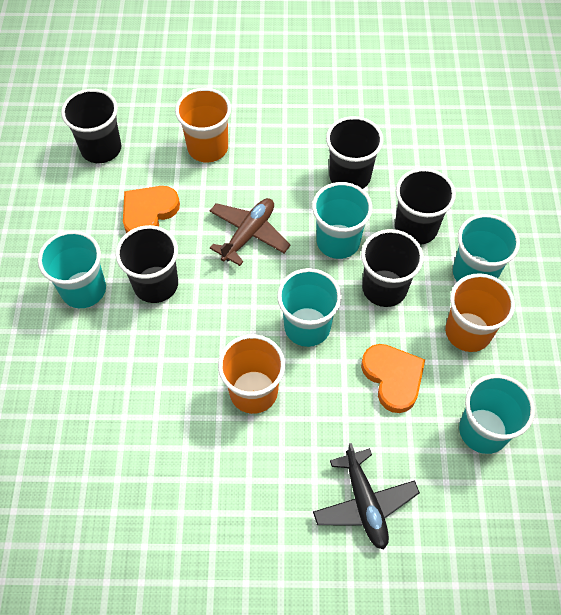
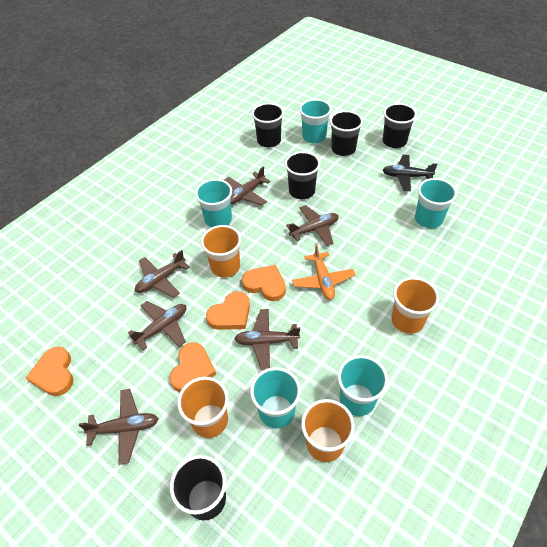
brown plane: 1 -> 6
orange cup: 3 -> 4
orange heart: 2 -> 4
orange plane: 0 -> 1

